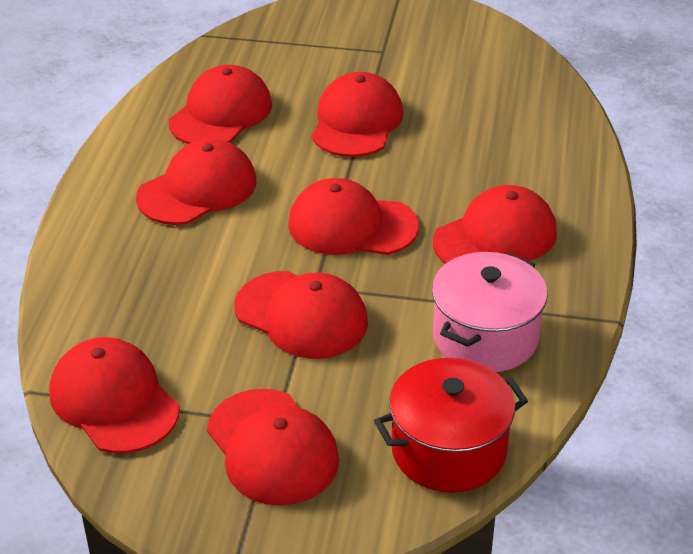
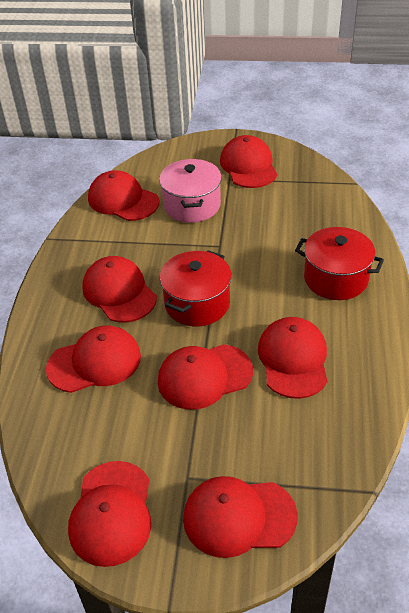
red pot: 1 -> 2

